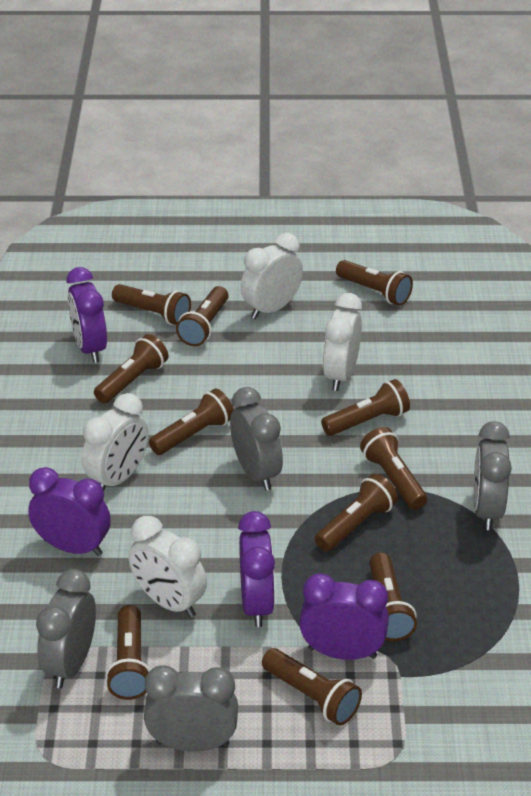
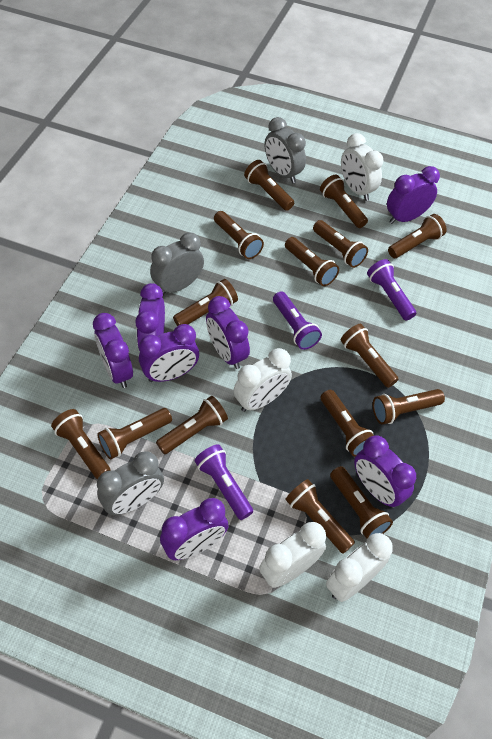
brown flashlight: 11 -> 15
grey clock: 4 -> 3
purple clock: 4 -> 7
purple flashlight: 0 -> 3

